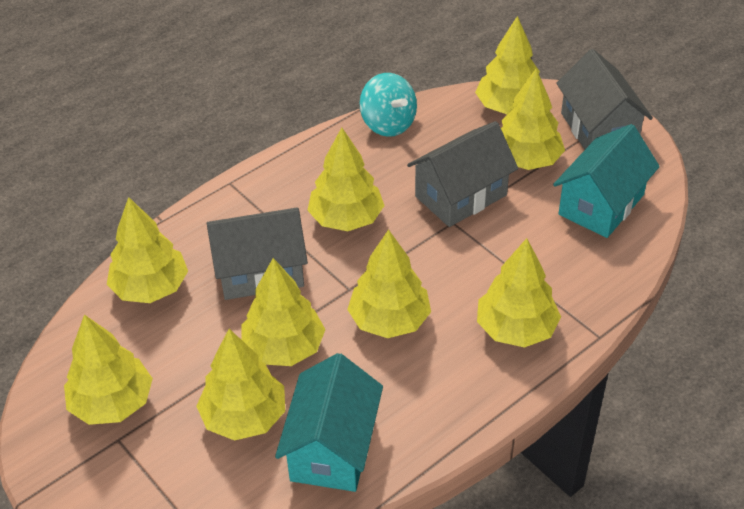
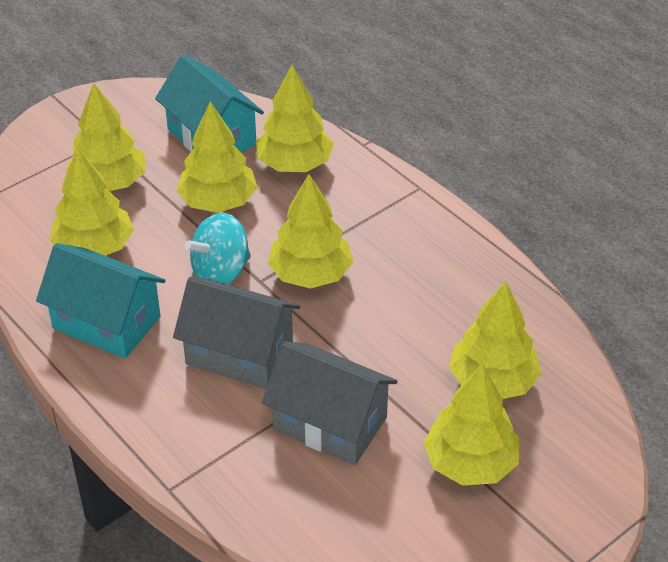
grey house: 3 -> 2
yellow tree: 9 -> 7

